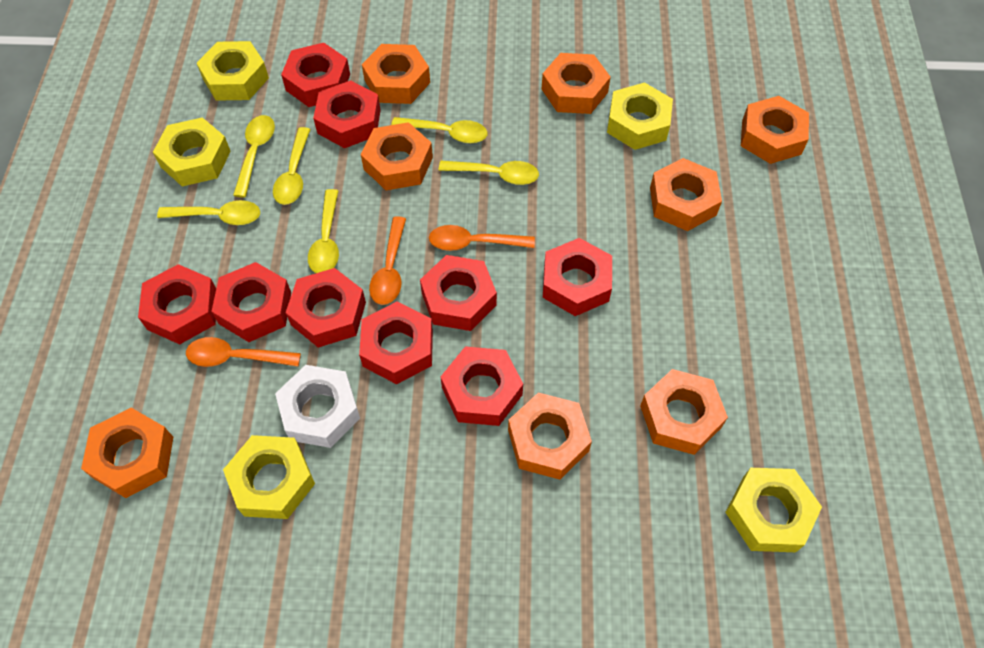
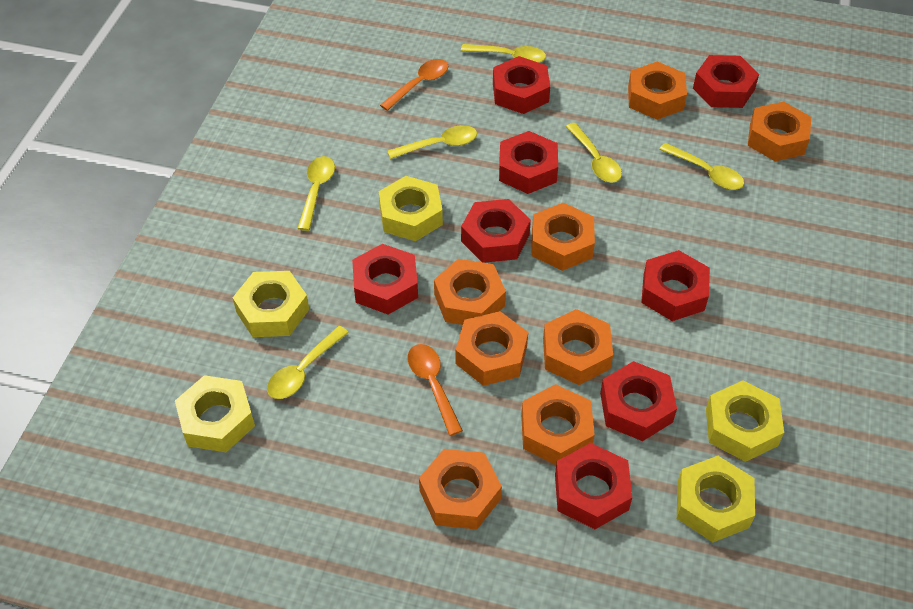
orange spoon: 3 -> 2
red nut: 9 -> 8
white nut: 1 -> 0

